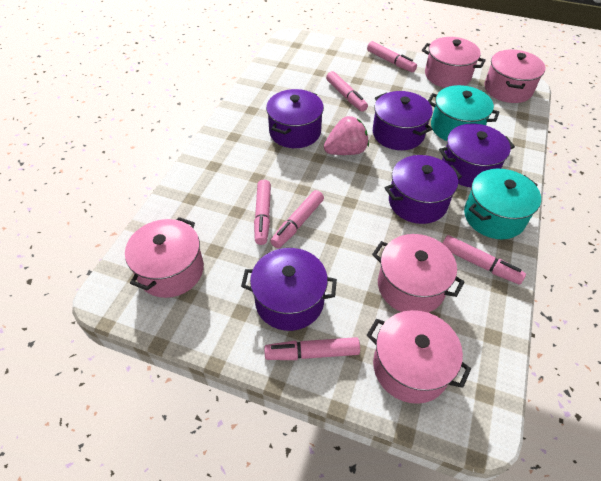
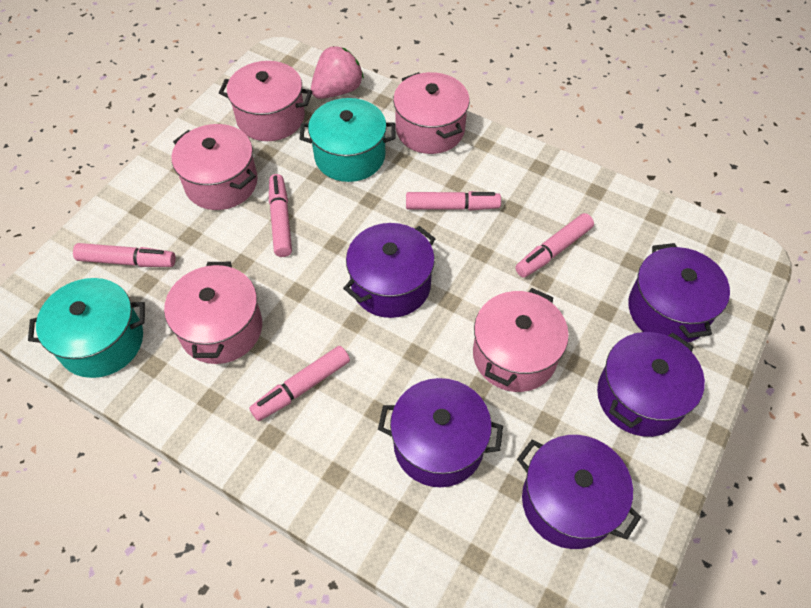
pink marker: 6 -> 5

